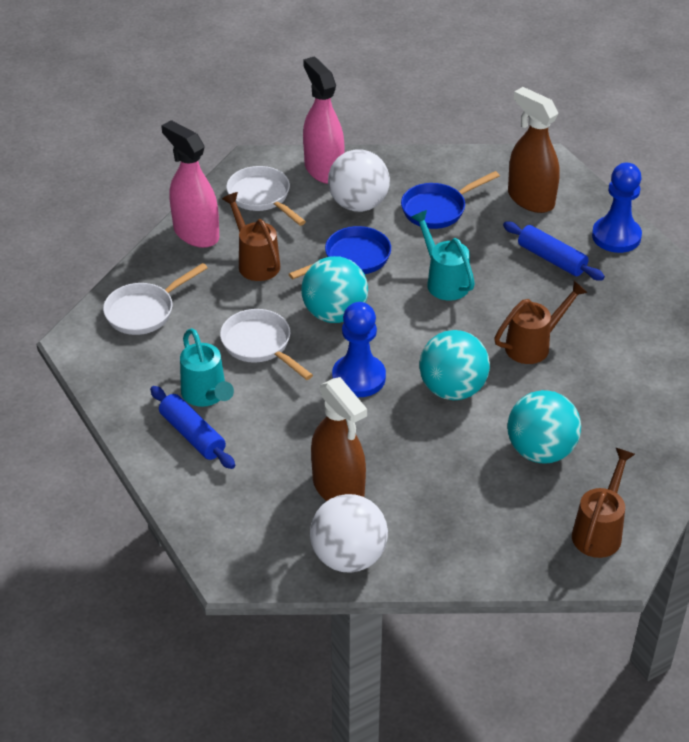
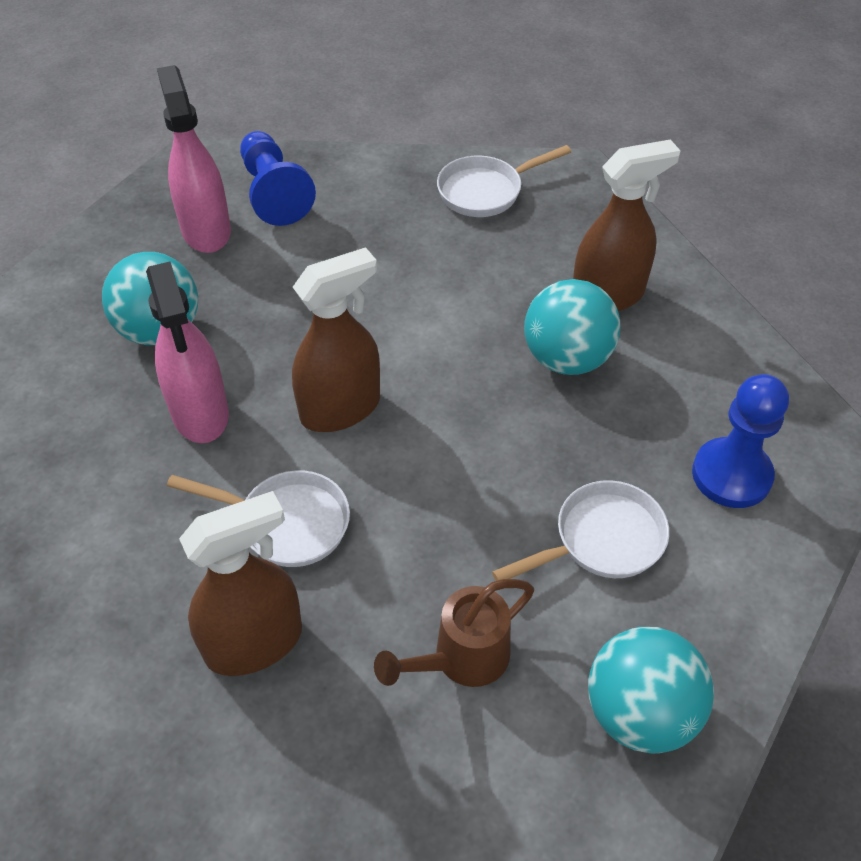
blue pan: 2 -> 0
blue rolling pin: 2 -> 0
brown spray bottle: 2 -> 3
brown watering can: 3 -> 1
turquoise watering can: 2 -> 0
white ball: 2 -> 0

